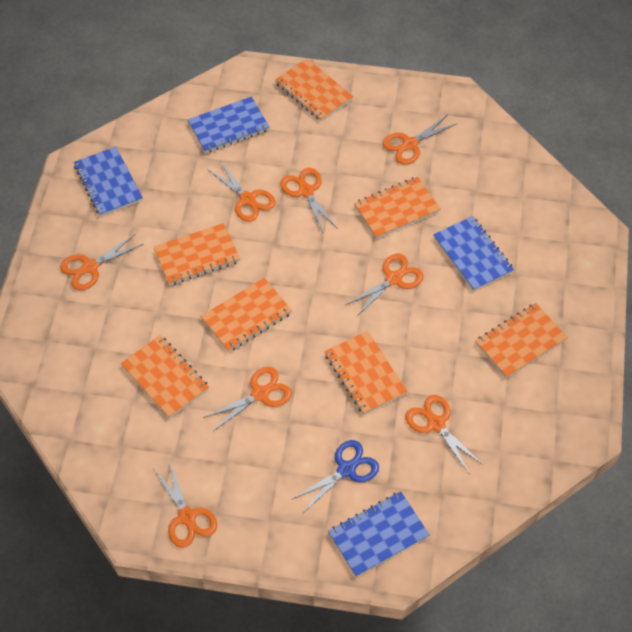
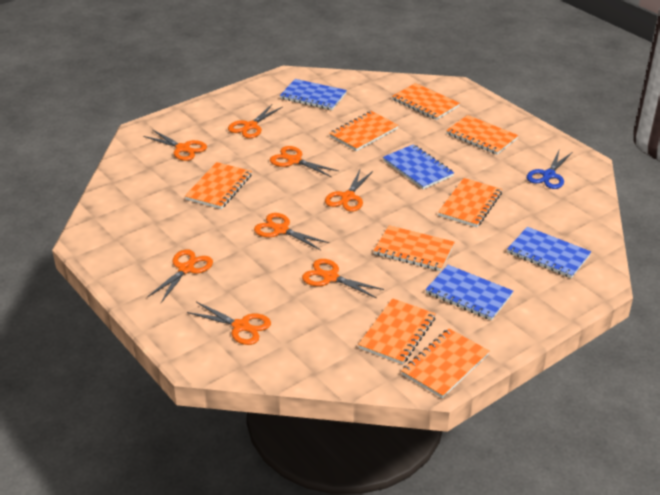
orange notebook: 7 -> 8

